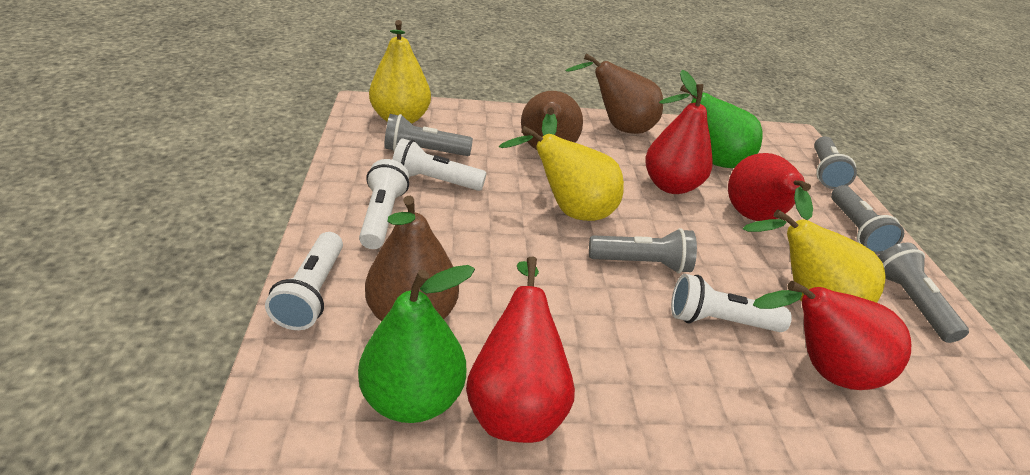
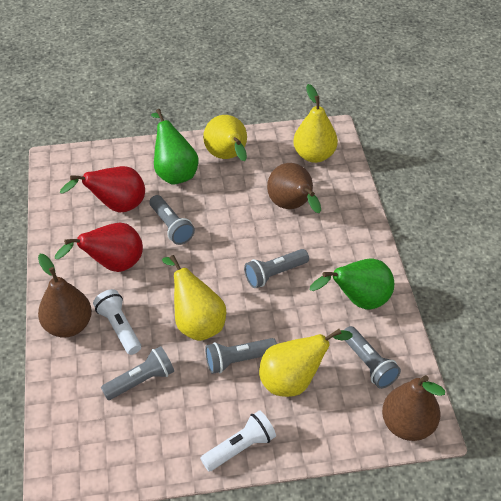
red pear: 4 -> 2
white flashlight: 4 -> 2
yellow pear: 3 -> 4

